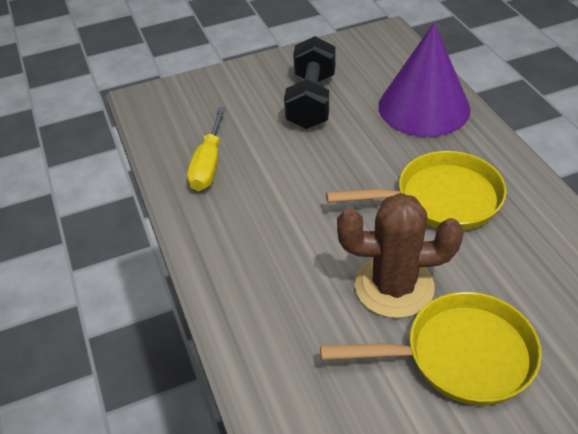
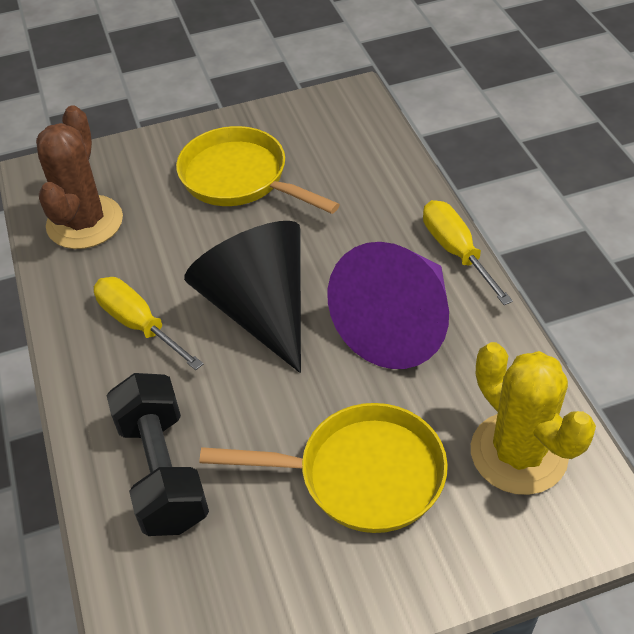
black cone: 0 -> 1
yellow cactus: 0 -> 1
yellow screwdriver: 1 -> 2

